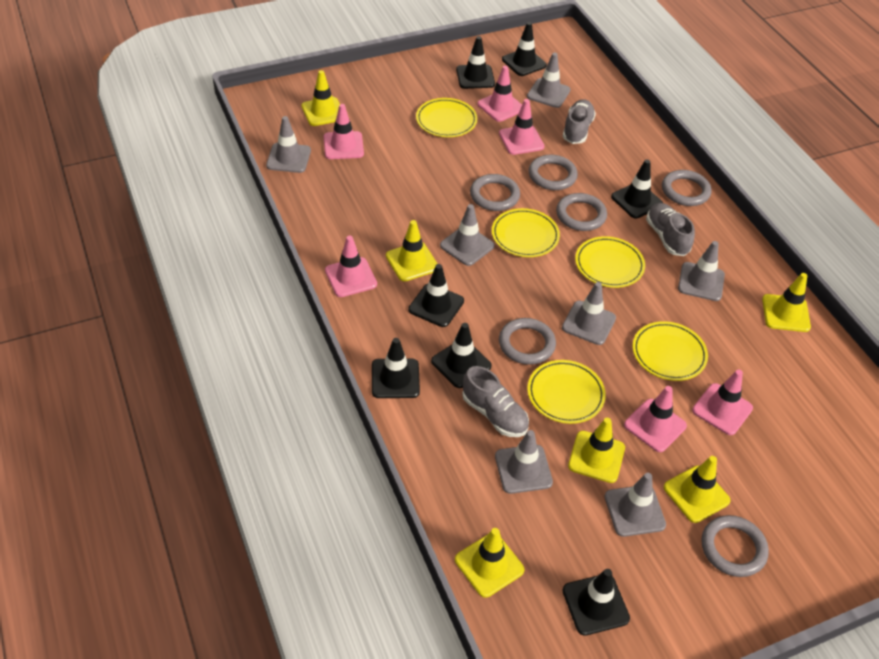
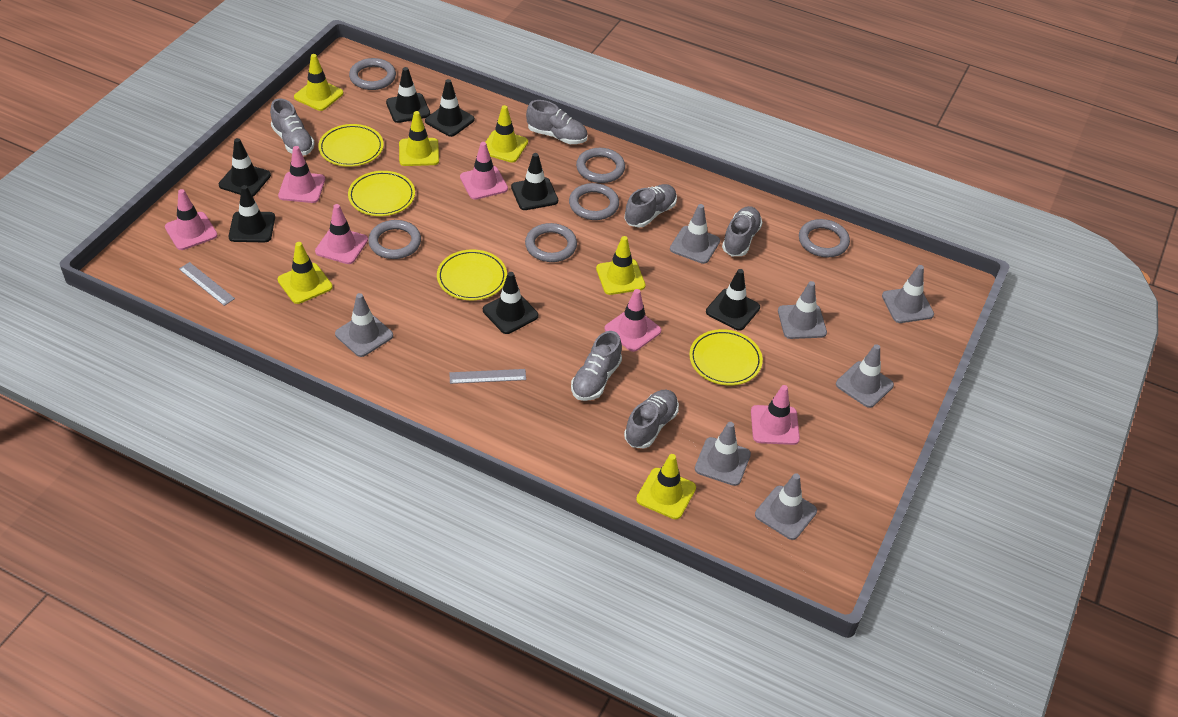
grey ruler: 0 -> 2
grey shoe: 3 -> 6
yellow plate: 5 -> 4

